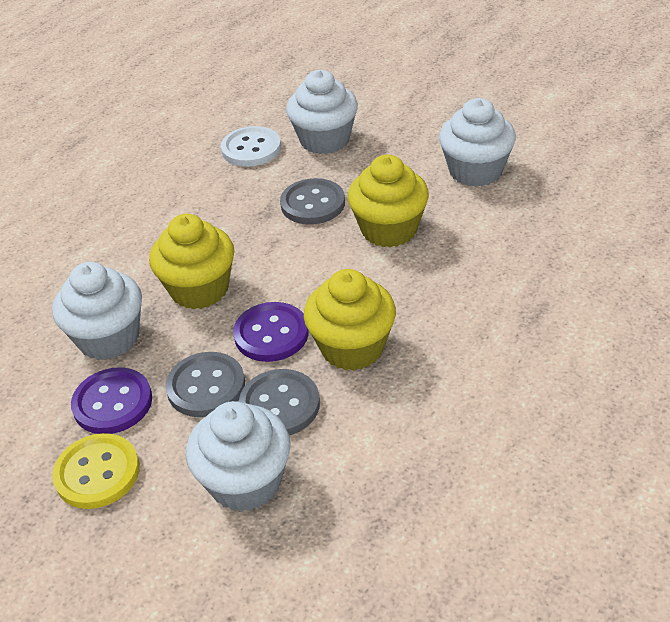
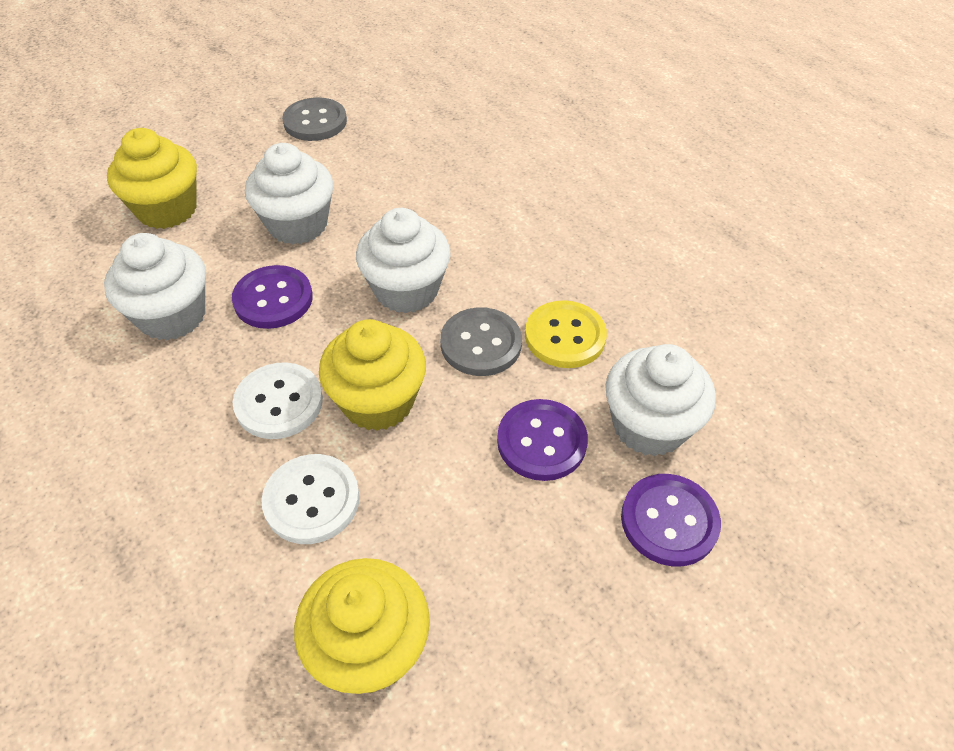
grey button: 3 -> 2
purple button: 2 -> 3
white button: 1 -> 2

